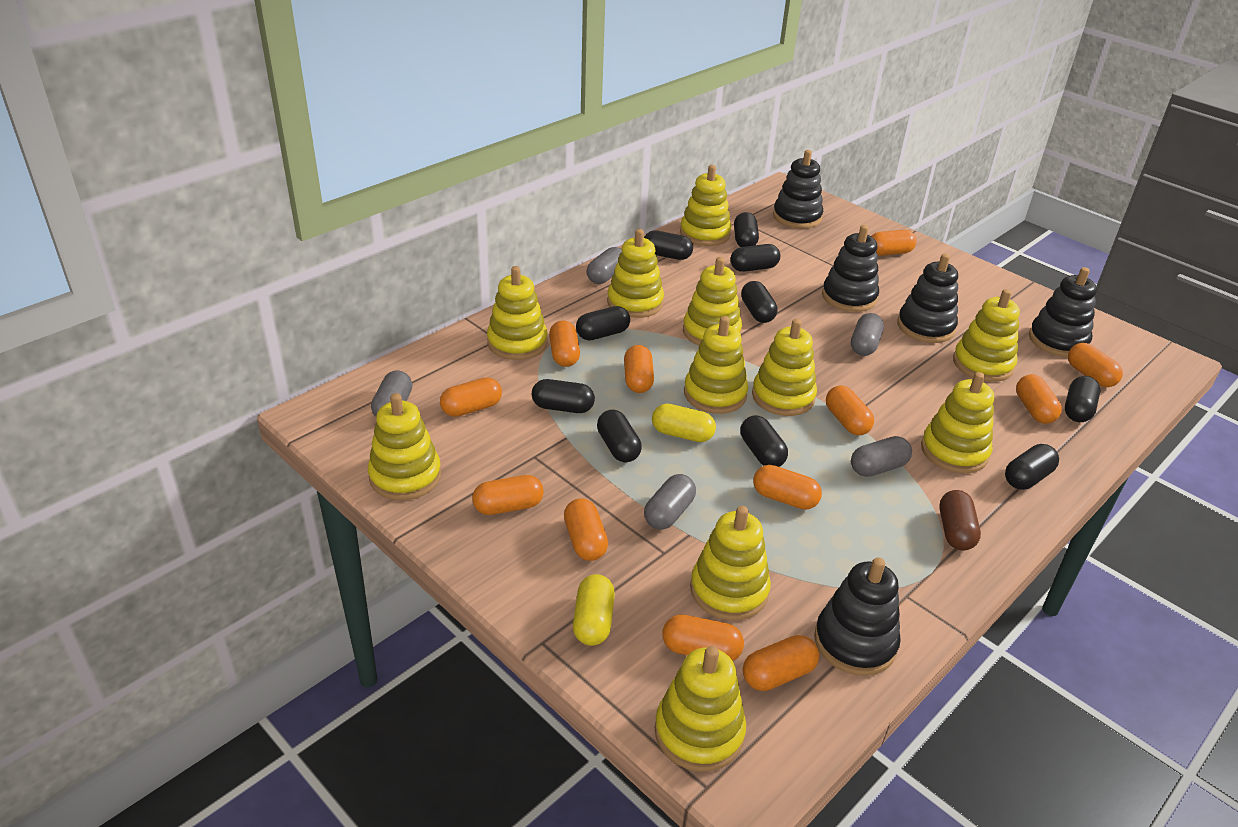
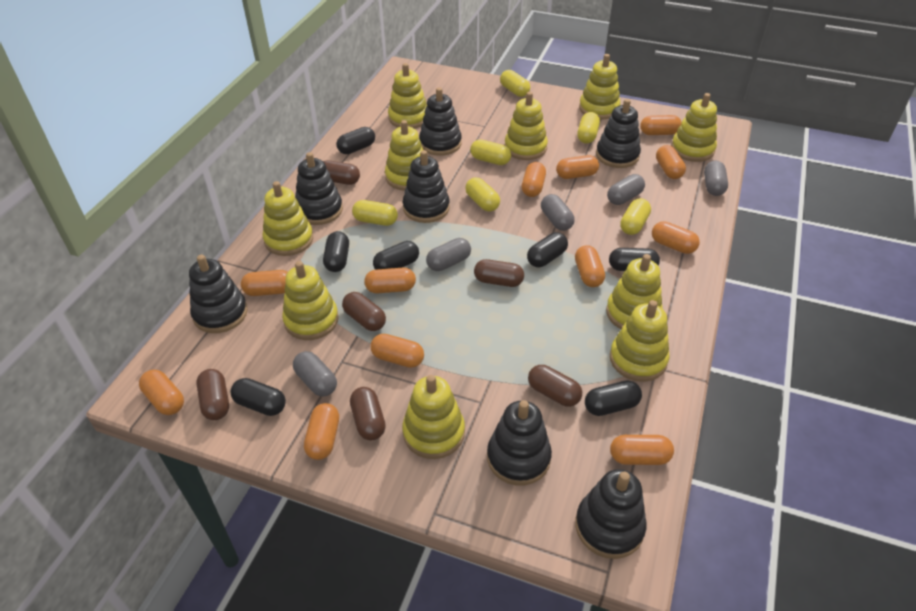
black capsule: 10 -> 7
black stacking toy: 5 -> 7
brown capsule: 1 -> 6
yellow capsule: 2 -> 6
yellow stacking toy: 11 -> 10

